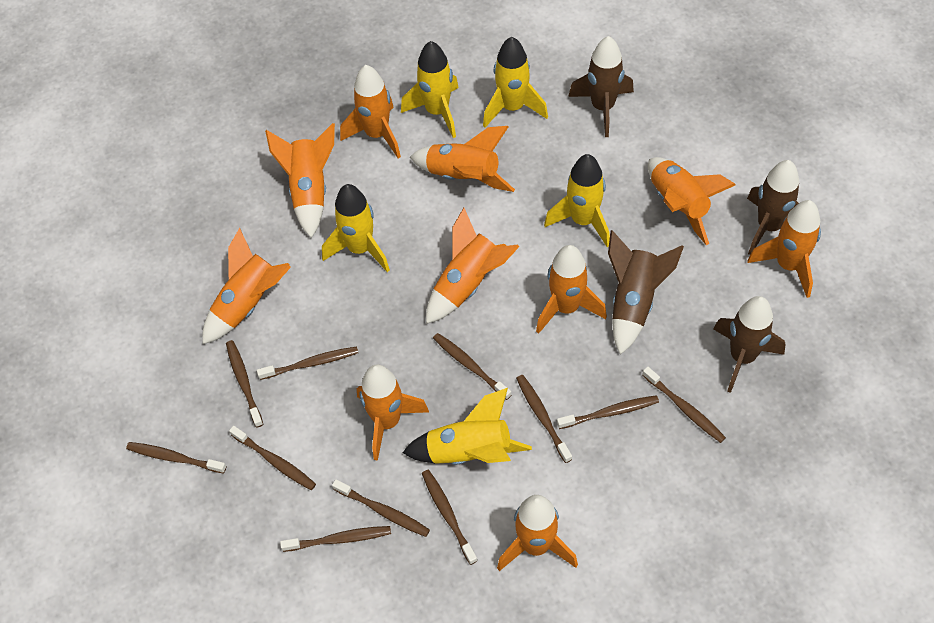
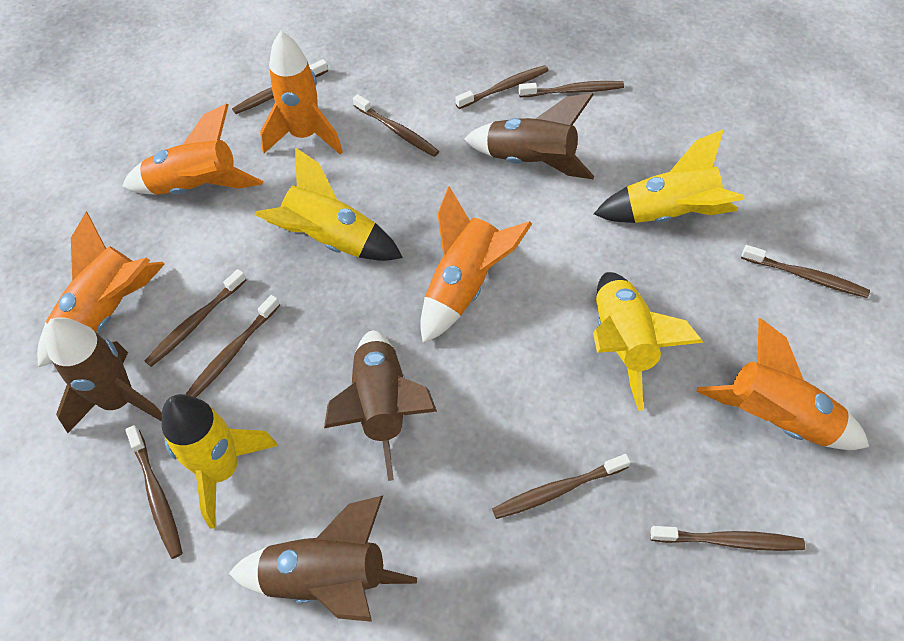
brown toothbrush: 11 -> 10
orange rocket: 10 -> 5
yellow rocket: 5 -> 4

